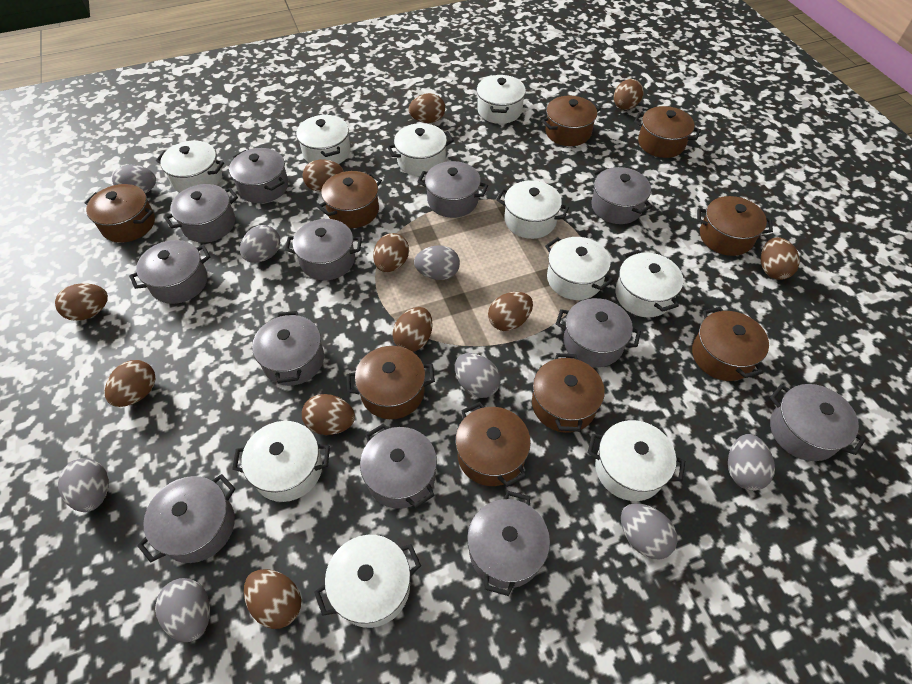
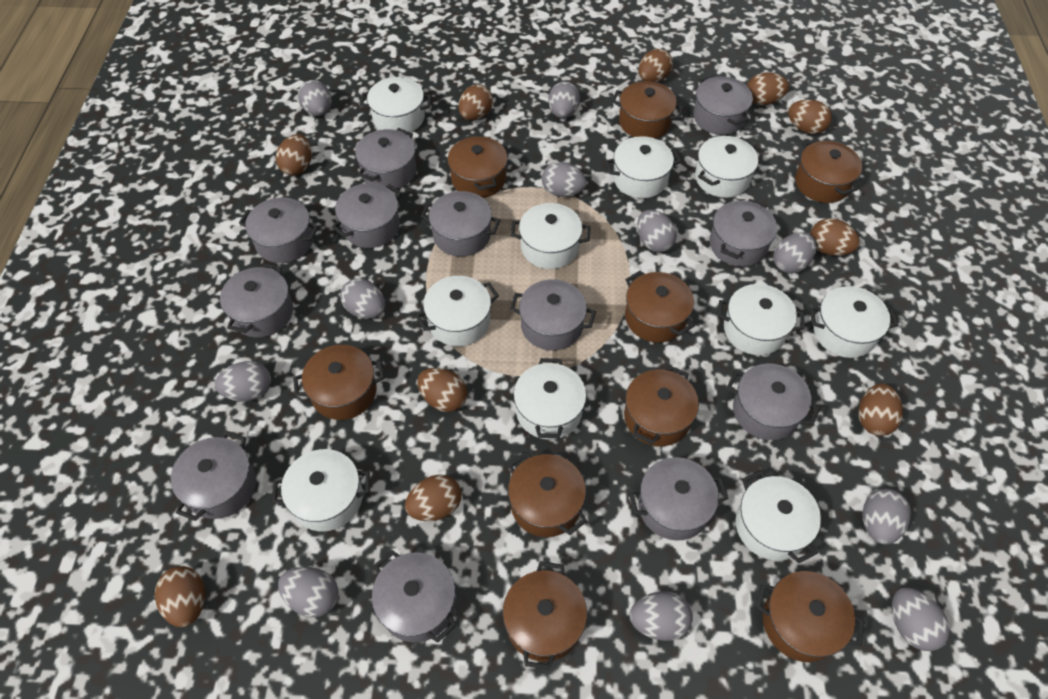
brown egg: 11 -> 10
grey egg: 8 -> 11

